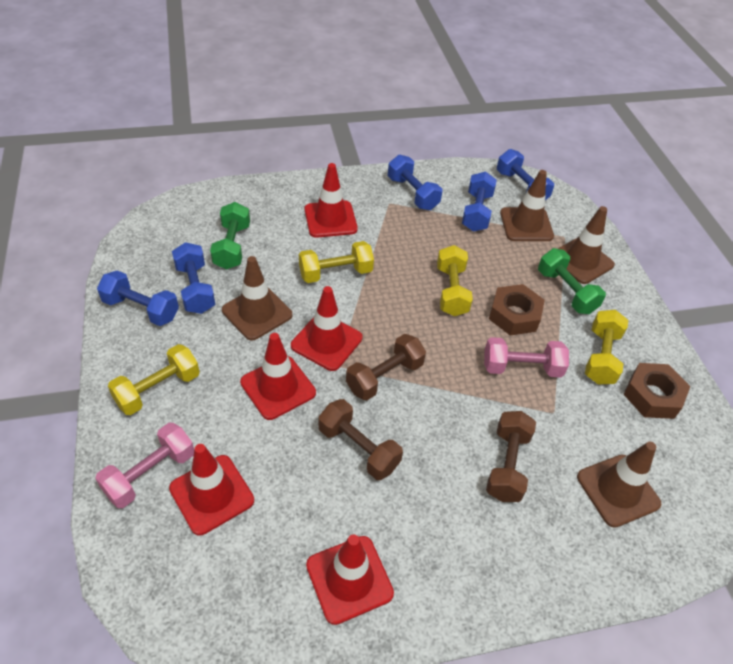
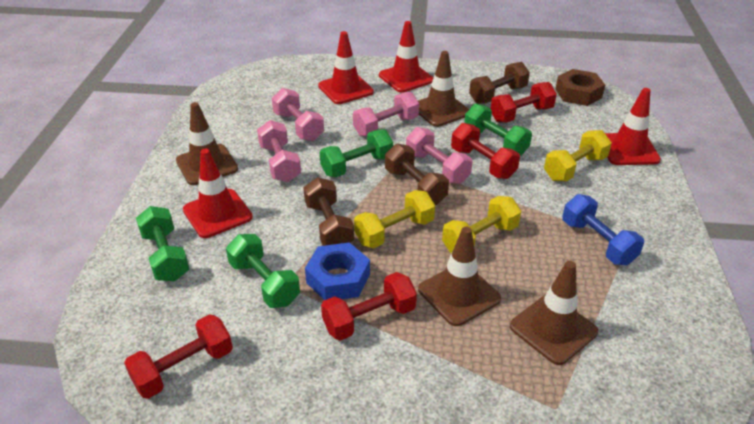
blue dumbbell: 5 -> 1
blue nut: 0 -> 1
brown nut: 2 -> 1
green dumbbell: 2 -> 4
pink dumbbell: 2 -> 4
red dumbbell: 0 -> 4
red traffic cone: 5 -> 4
yellow dumbbell: 4 -> 3

